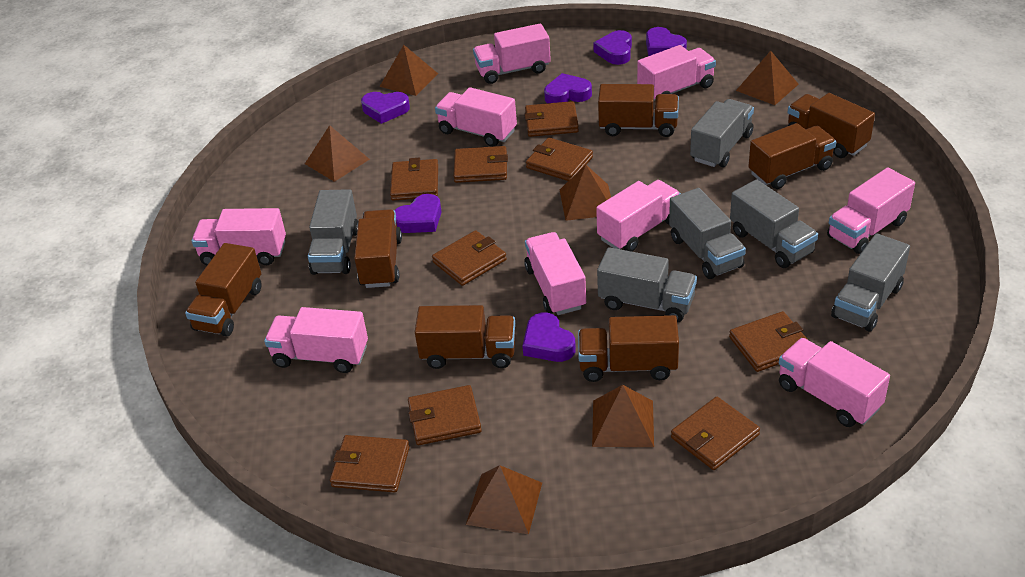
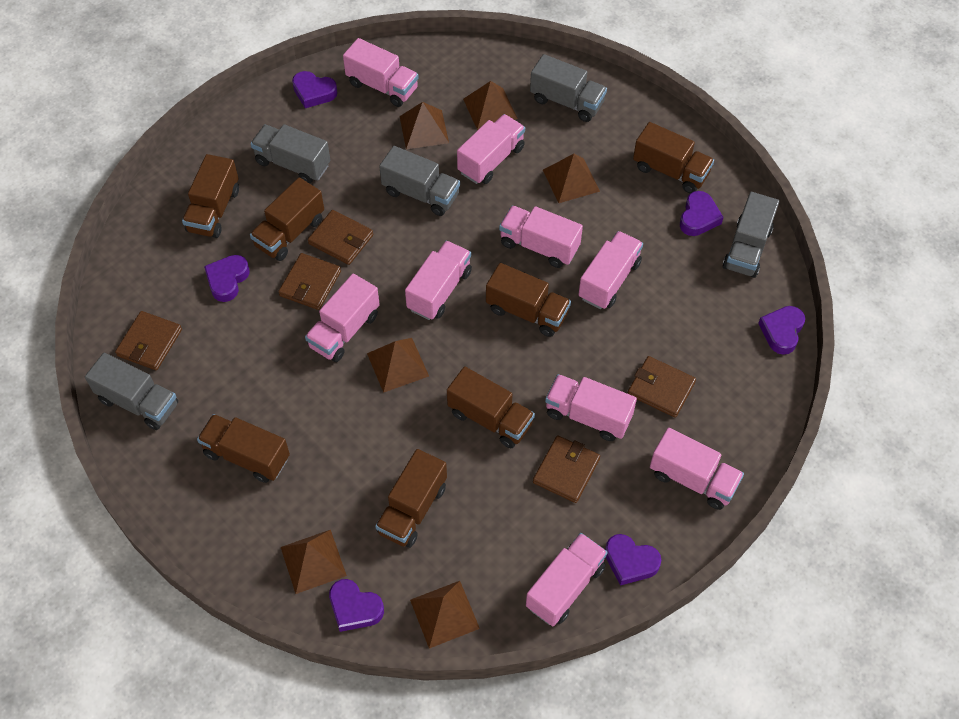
brown wallet: 9 -> 5
grey truck: 6 -> 5

